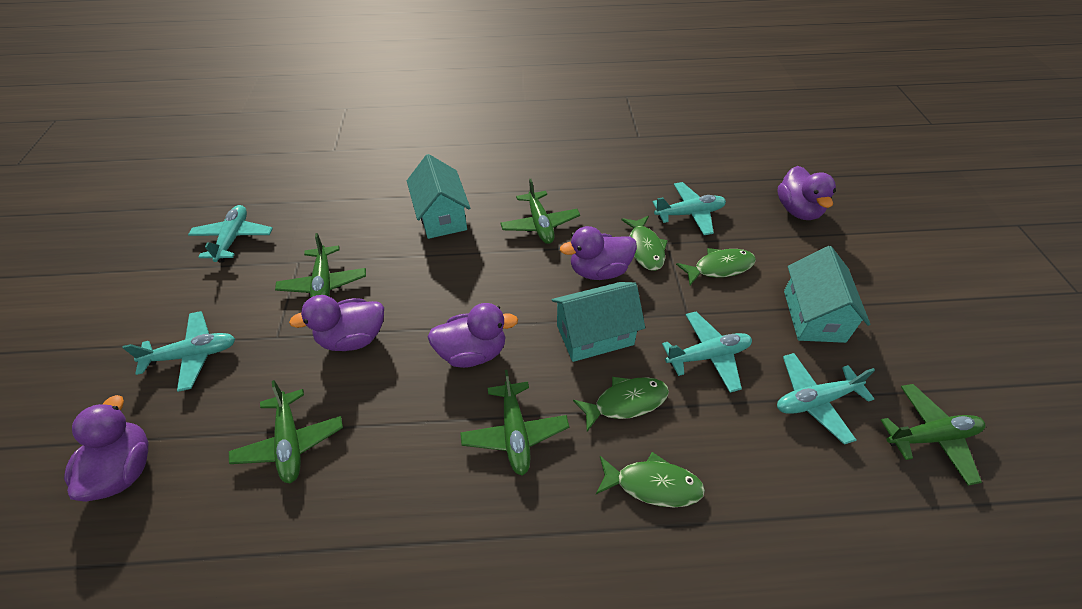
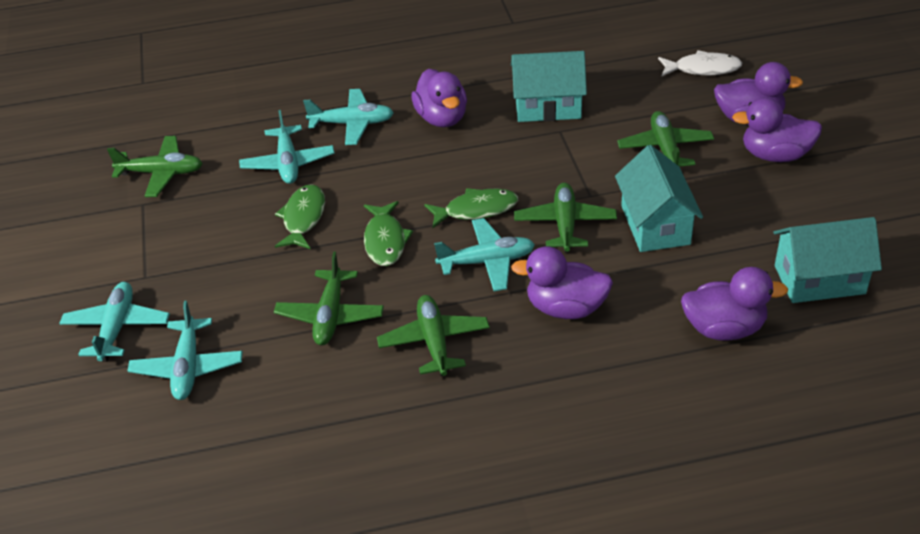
green fish: 4 -> 3
white fish: 0 -> 1

